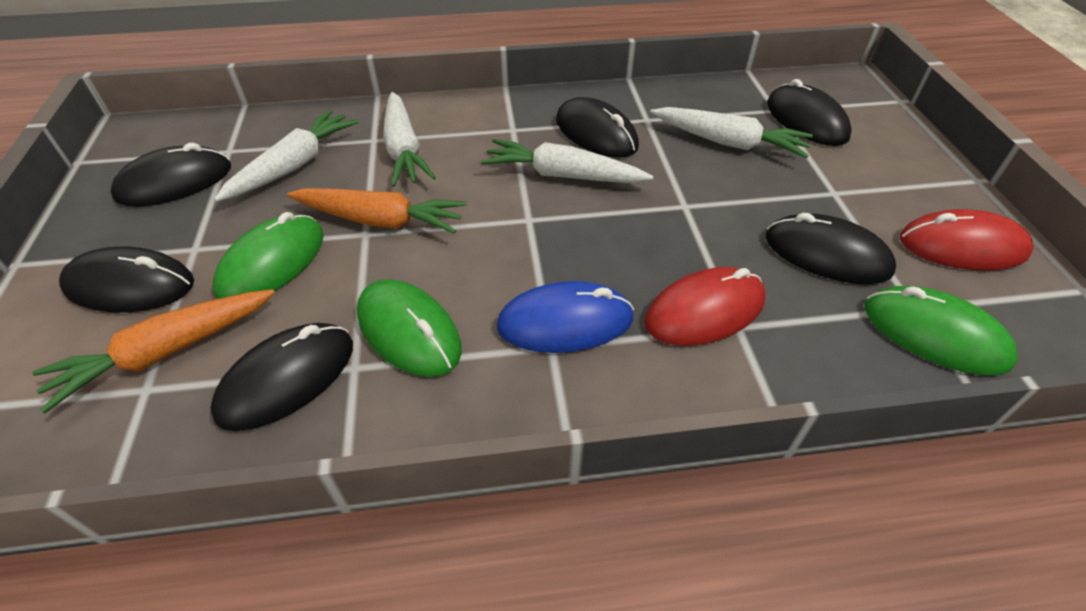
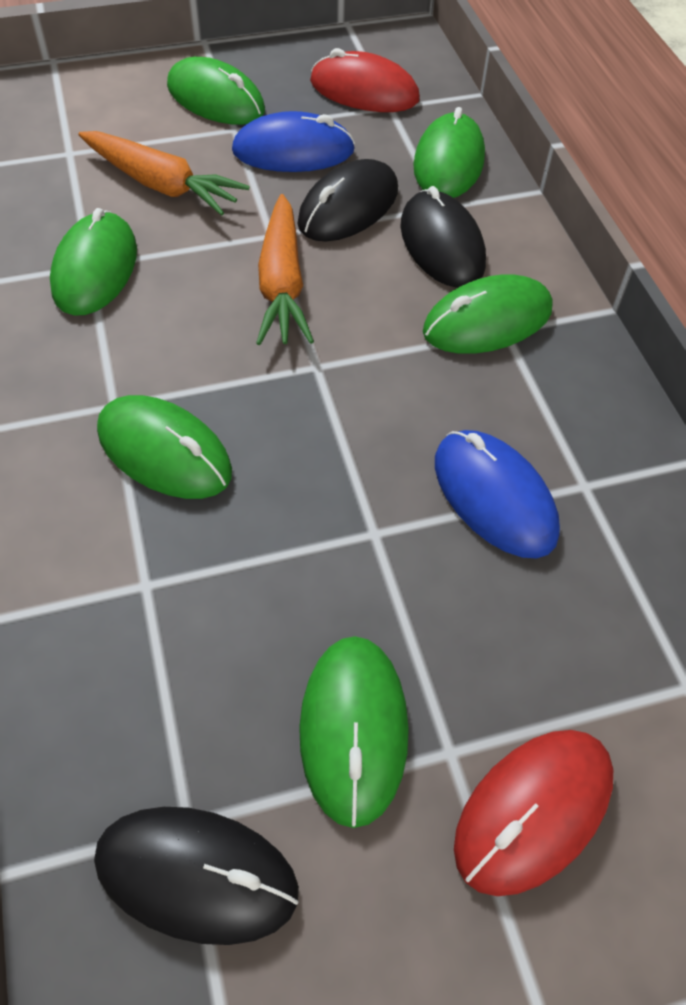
black mouse: 6 -> 3
blue mouse: 1 -> 2
green mouse: 3 -> 6
white carrot: 4 -> 0

